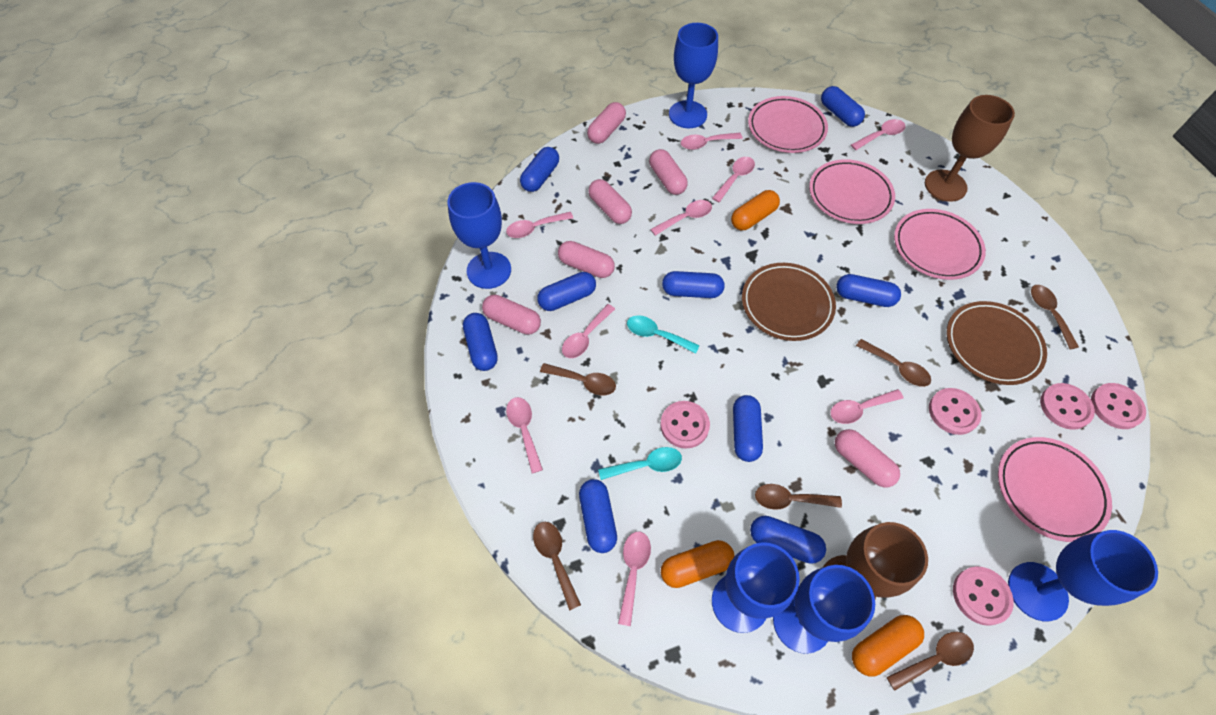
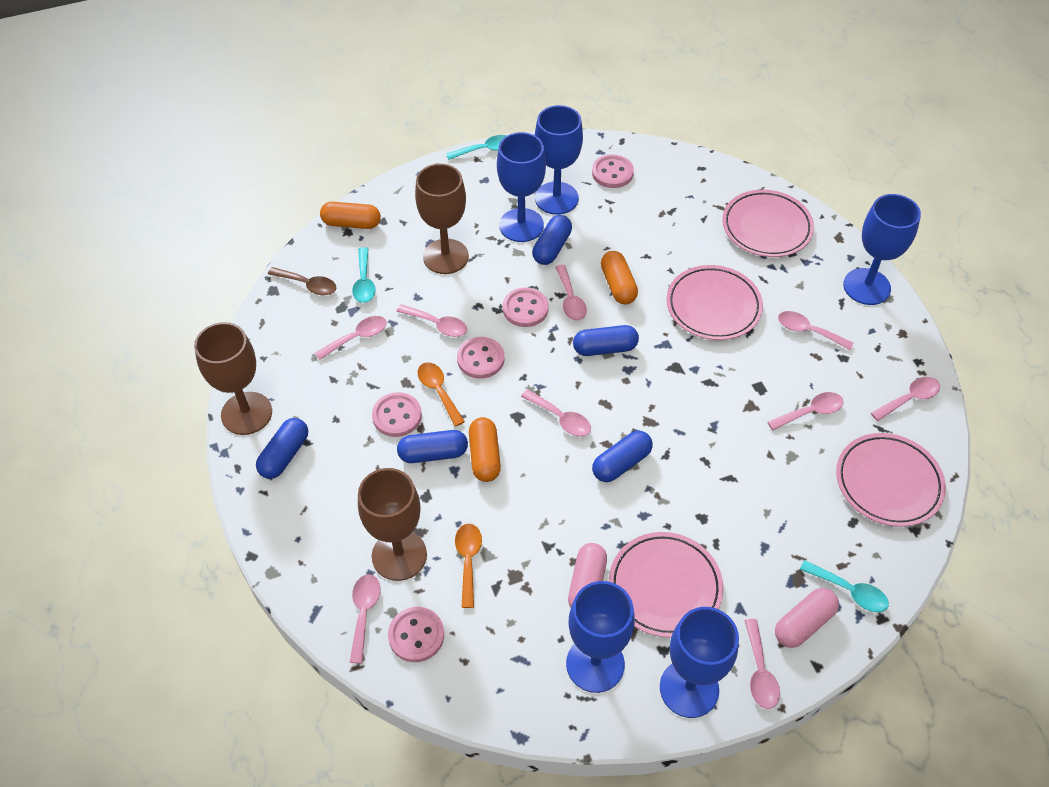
blue capsule: 9 -> 5
brown goblet: 2 -> 3
brown plate: 2 -> 0
brown spoon: 6 -> 1
orange spoon: 0 -> 2
pink capsule: 6 -> 2
turquoise spoon: 2 -> 3

